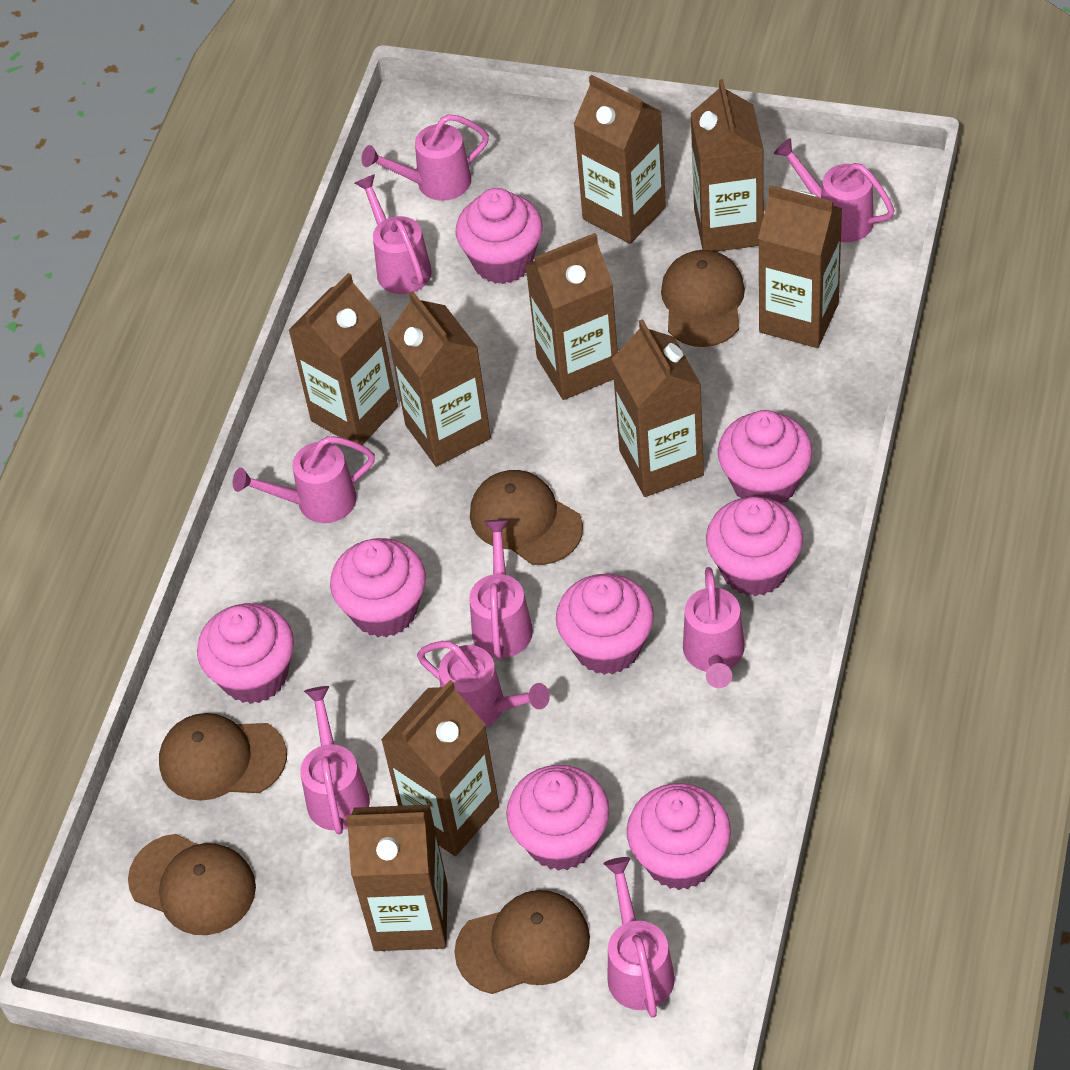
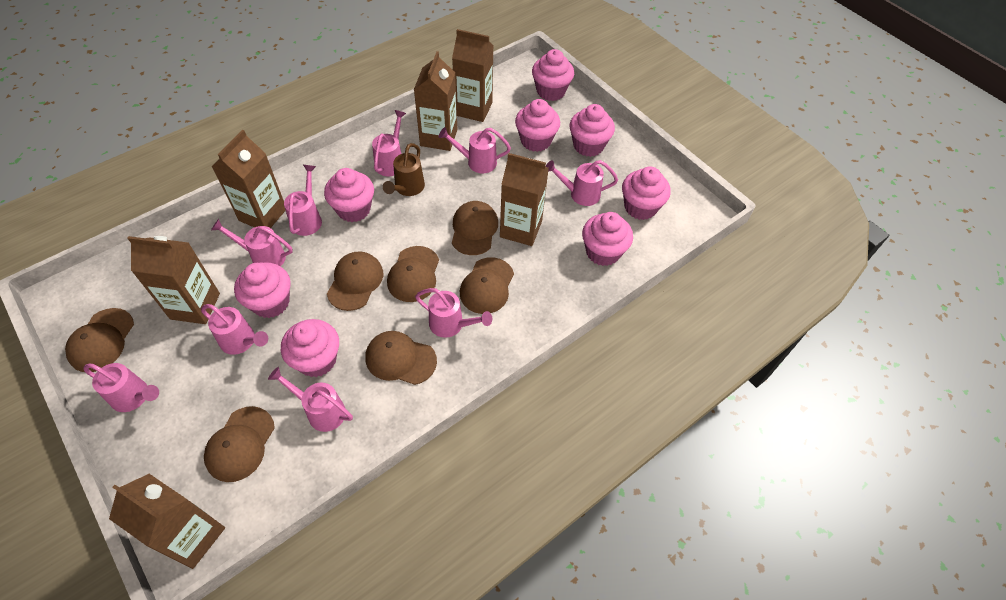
brown cap: 5 -> 7
brown carton: 9 -> 6
brown watering can: 0 -> 1

